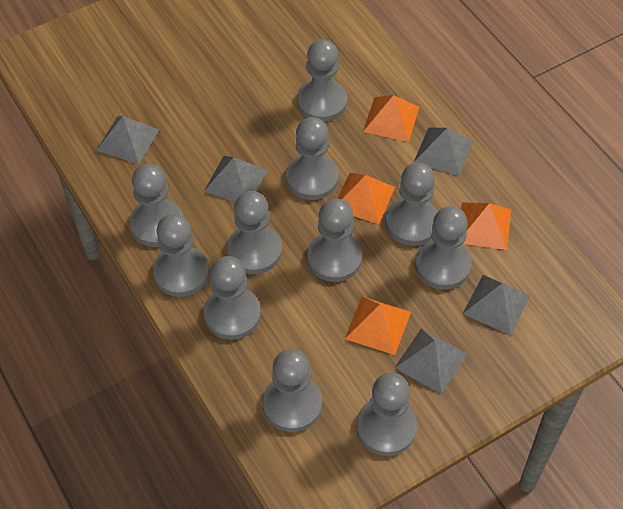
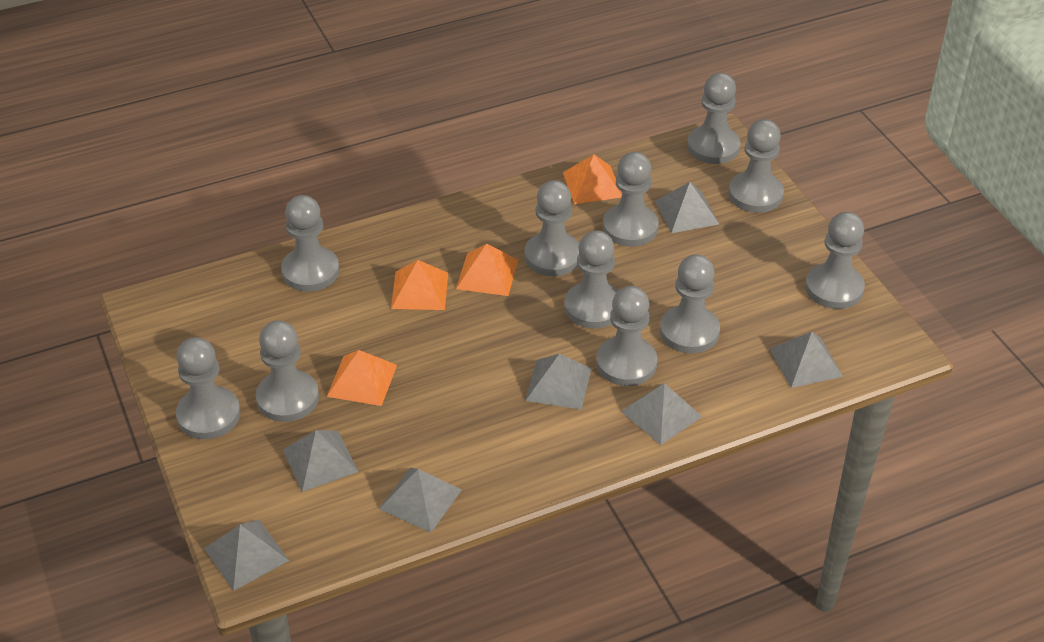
grey pyramid: 5 -> 7

